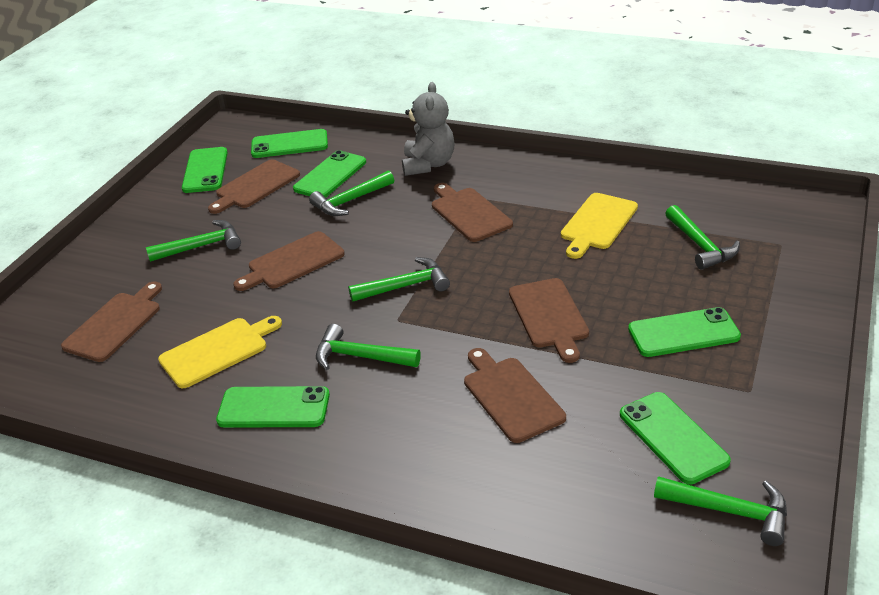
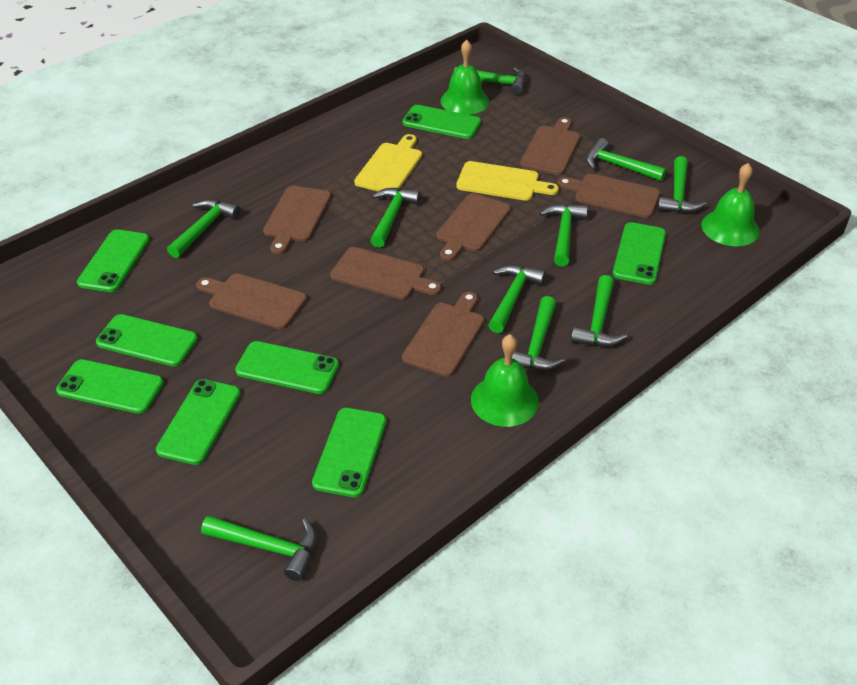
brown cutting board: 6 -> 7
green bell: 0 -> 3
green hammer: 6 -> 10
green phone: 6 -> 8
grey teddy bear: 1 -> 0

